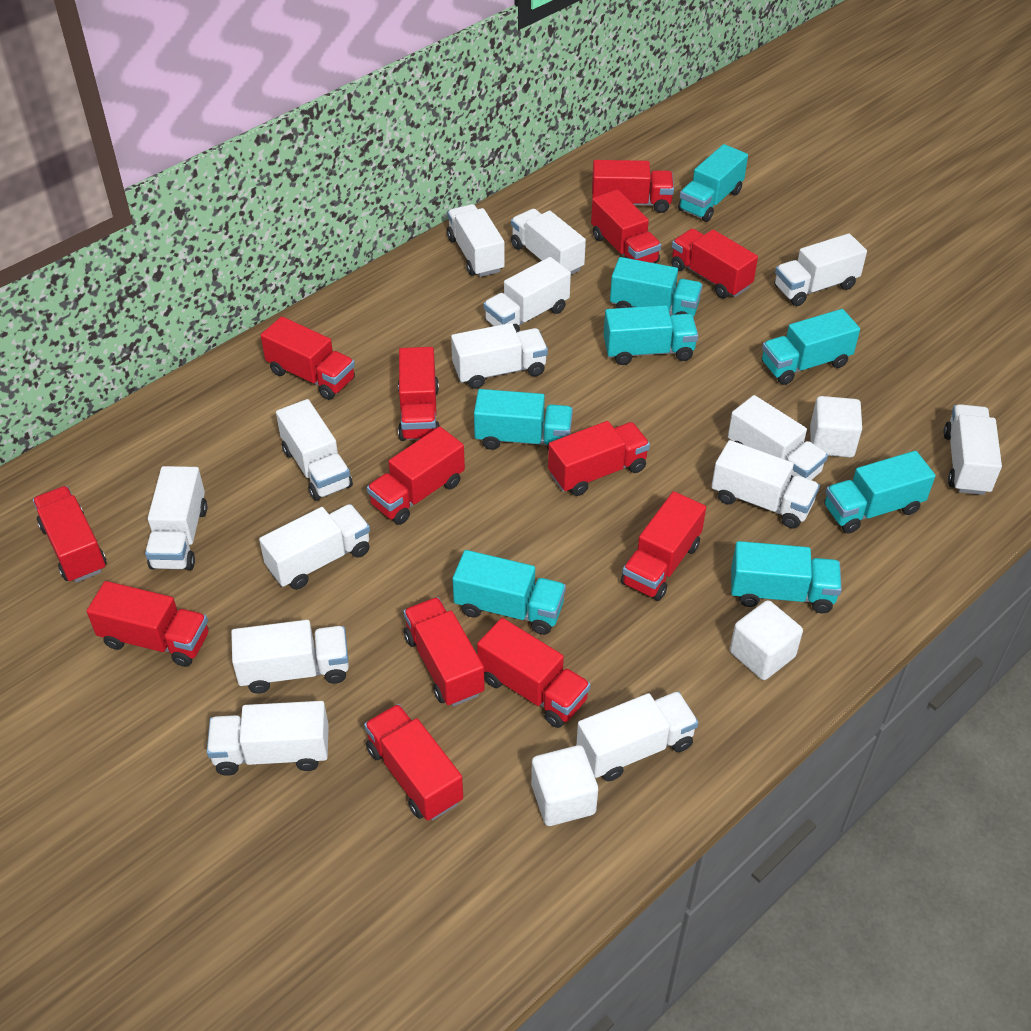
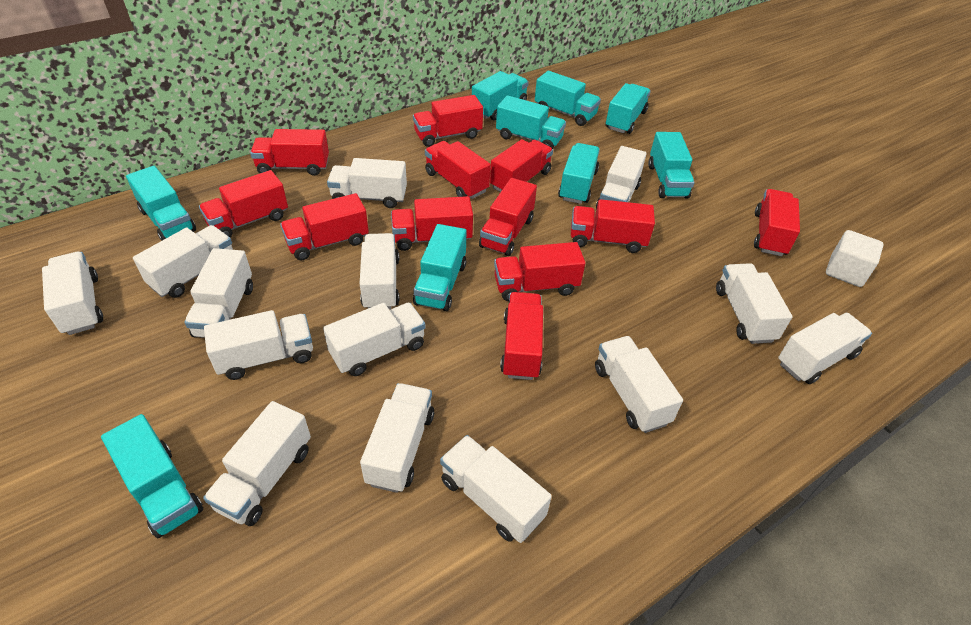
red truck: 13 -> 12
turquoise truck: 8 -> 9
white cube: 3 -> 1

